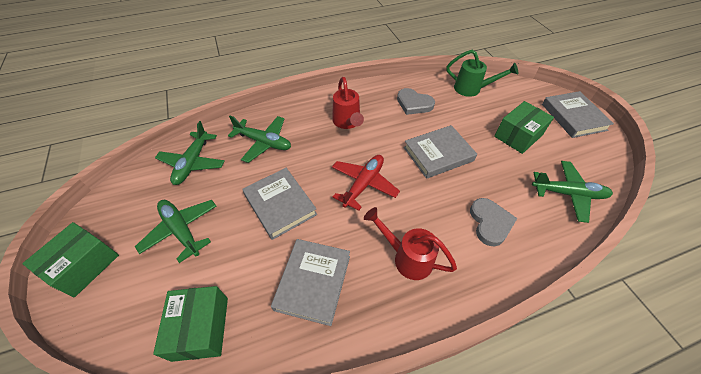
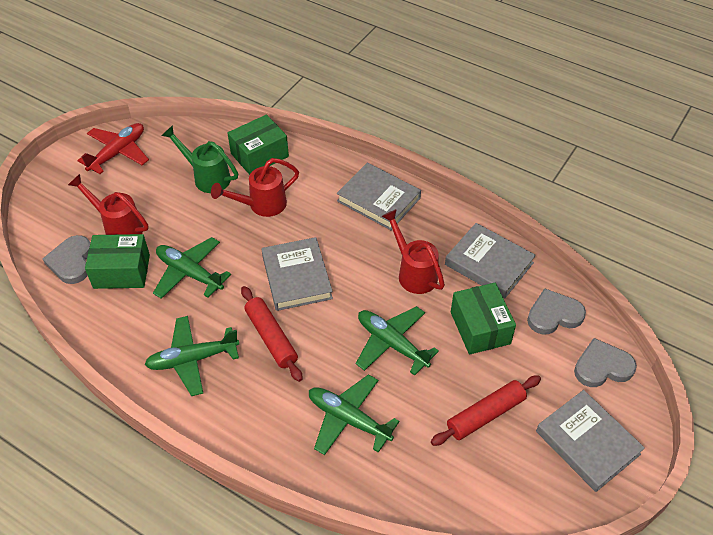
grey heart: 2 -> 3
red rolling pin: 0 -> 2
red watering can: 2 -> 3

